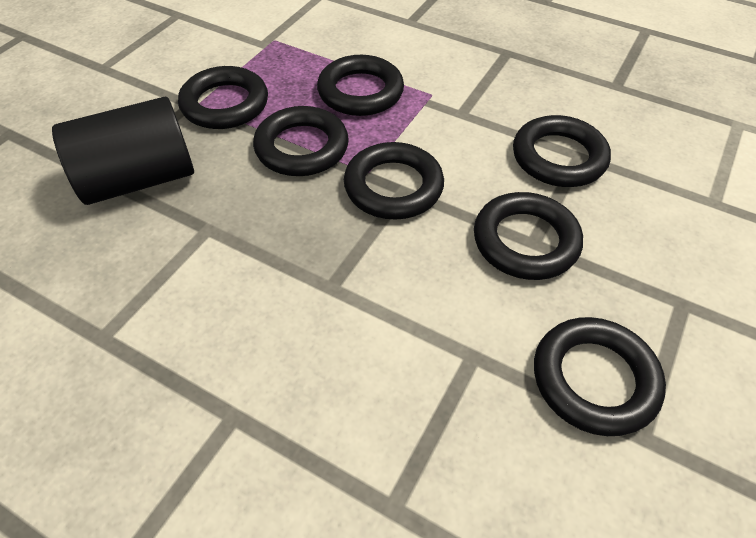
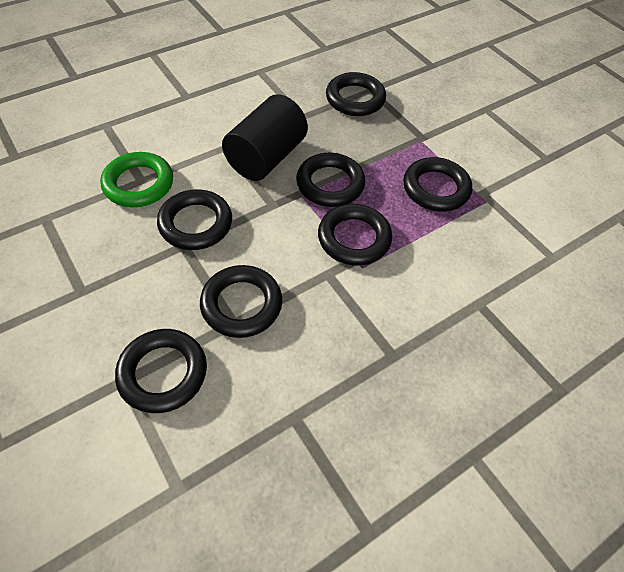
green ring: 0 -> 1

